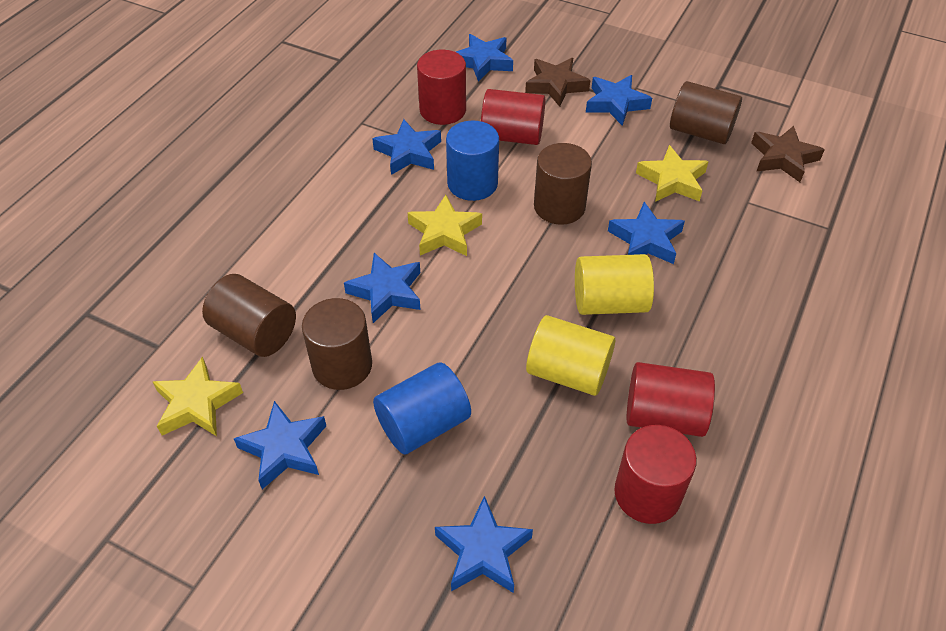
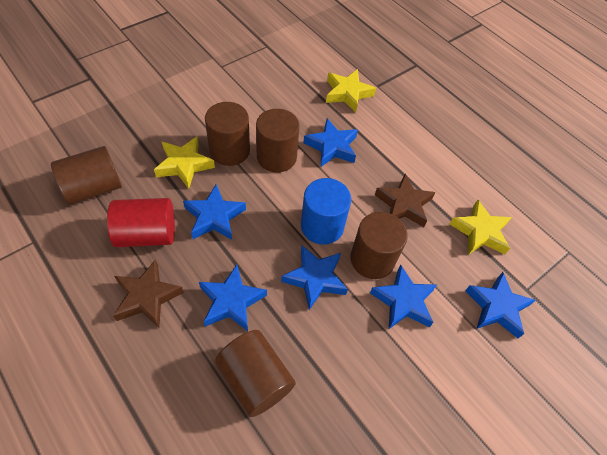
blue cylinder: 2 -> 1
blue star: 7 -> 6
brown cylinder: 4 -> 5
red cylinder: 4 -> 1
yellow cylinder: 2 -> 0

